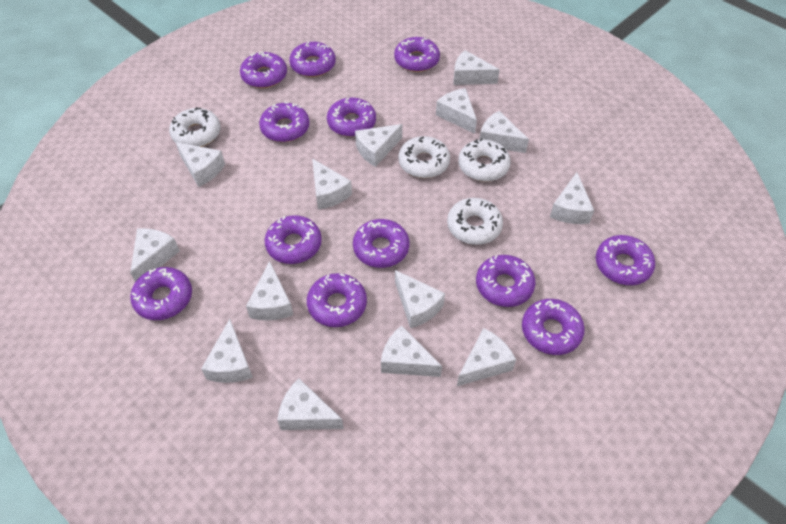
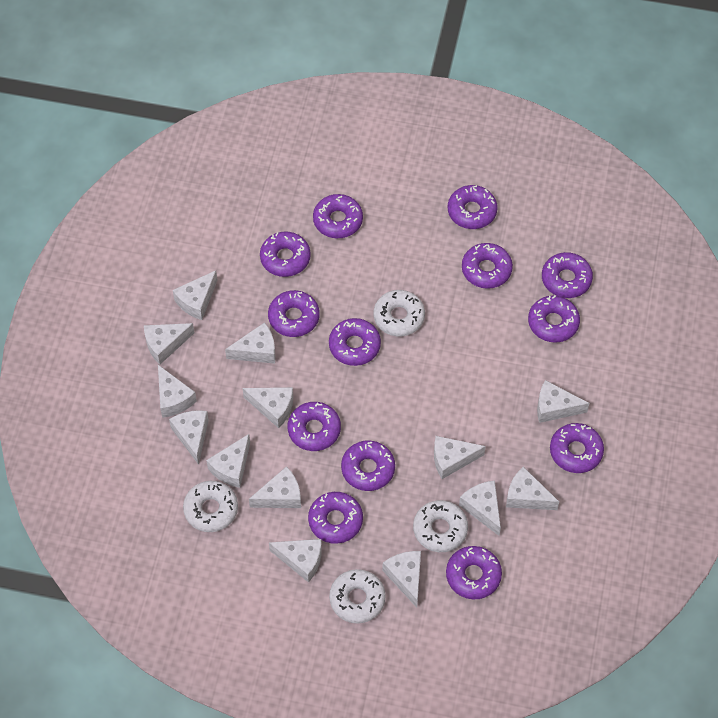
purple donut: 12 -> 13

